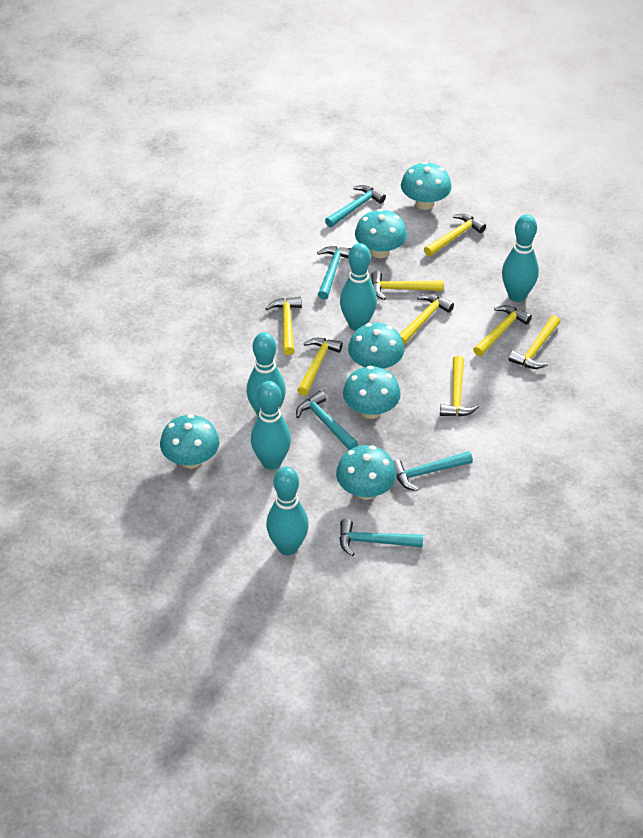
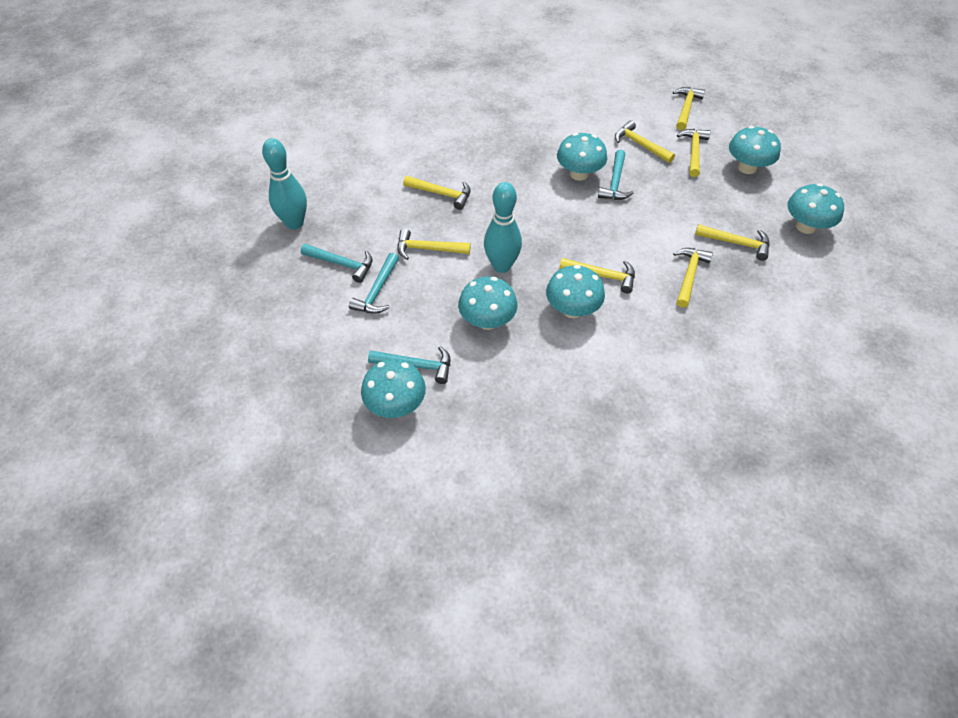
turquoise bowling pin: 5 -> 2
turquoise hammer: 5 -> 4

